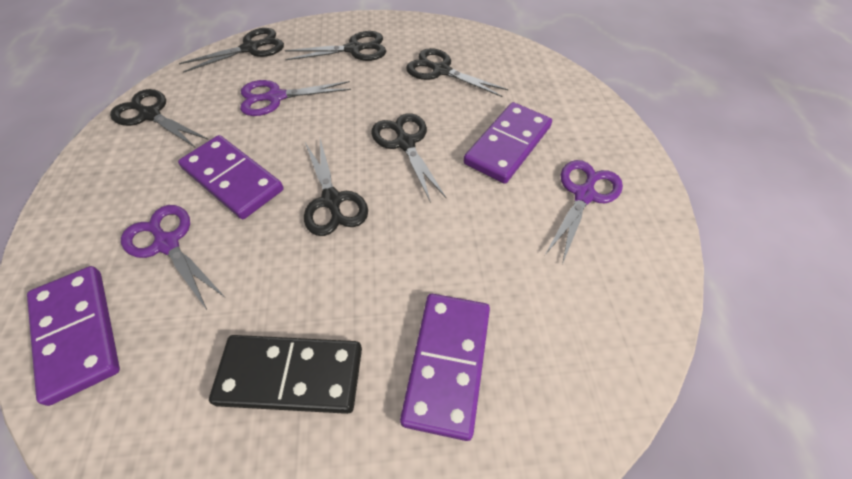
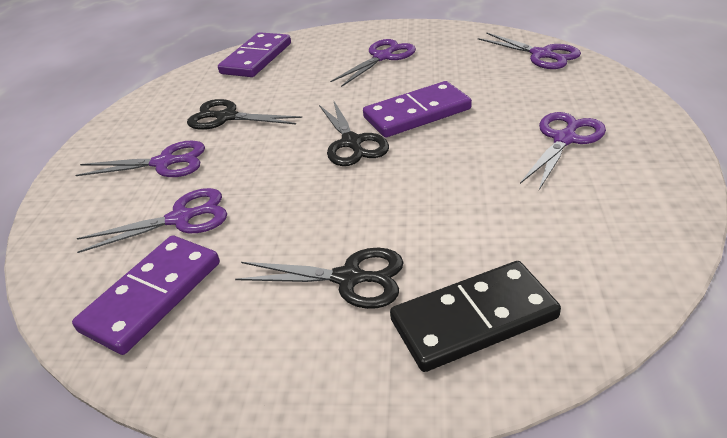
black scissors: 6 -> 3
purple domino: 4 -> 3
purple scissors: 3 -> 5

